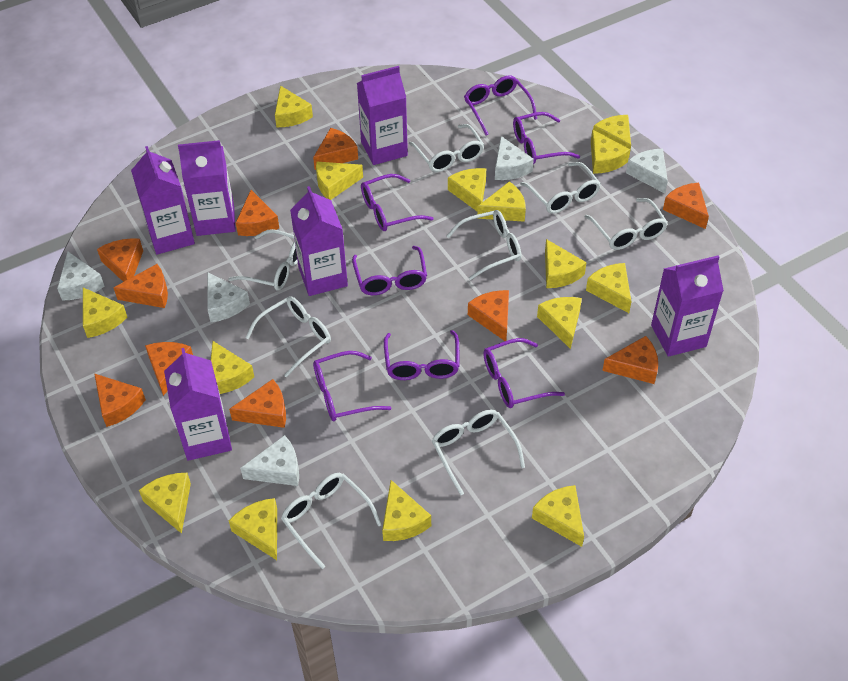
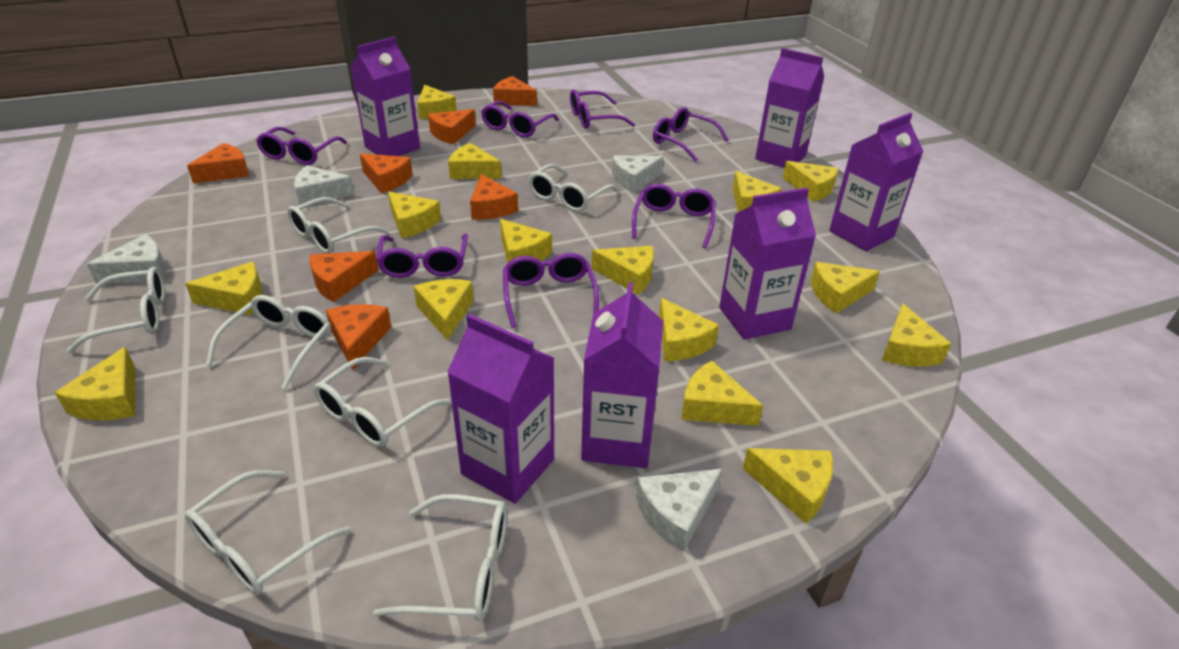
orange cheese: 10 -> 7
white cheese: 5 -> 4
white glasses: 8 -> 7

